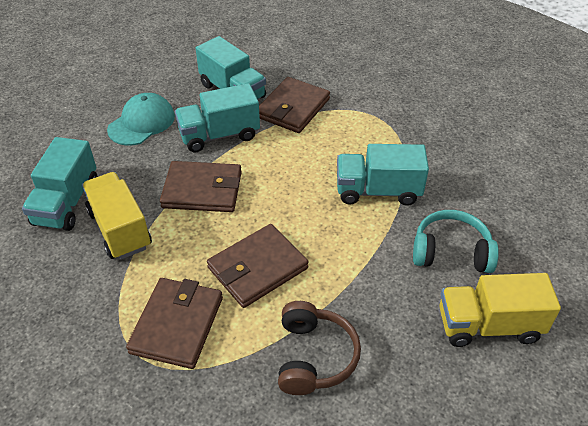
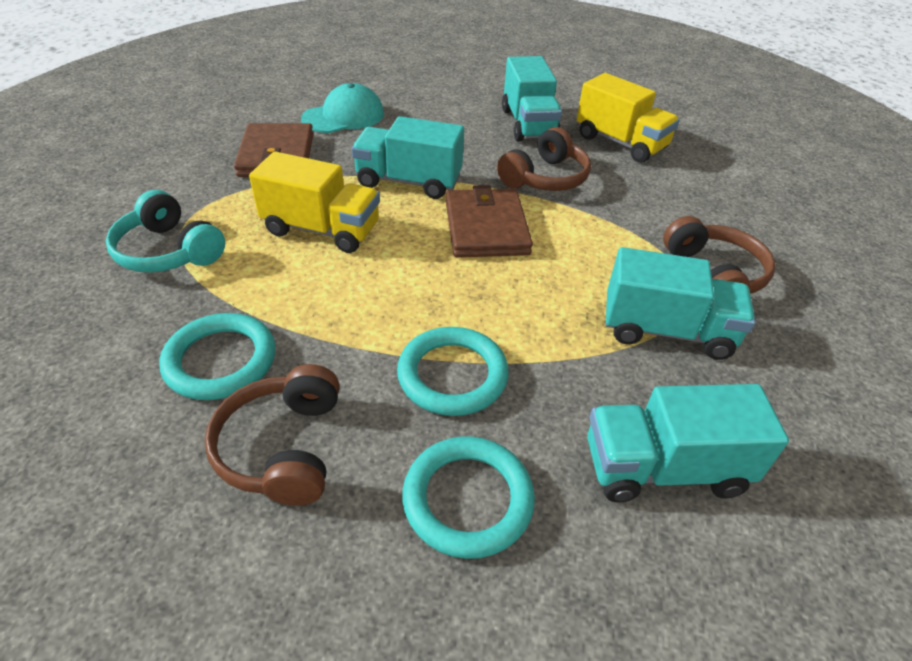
brown headphones: 1 -> 3
brown wallet: 4 -> 2
turquoise ring: 0 -> 3

